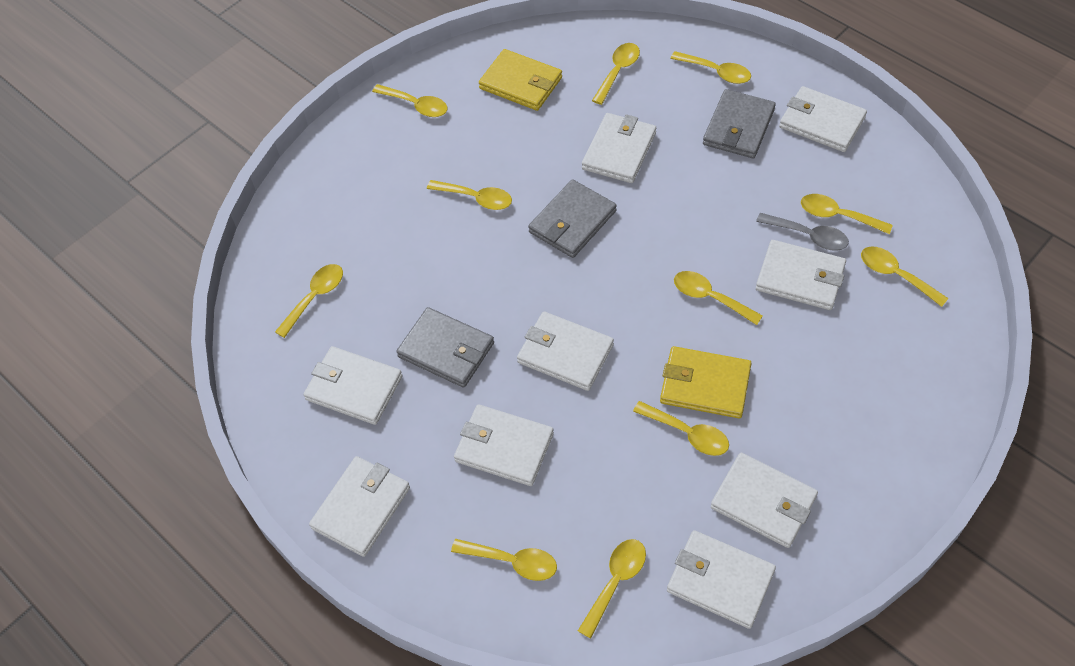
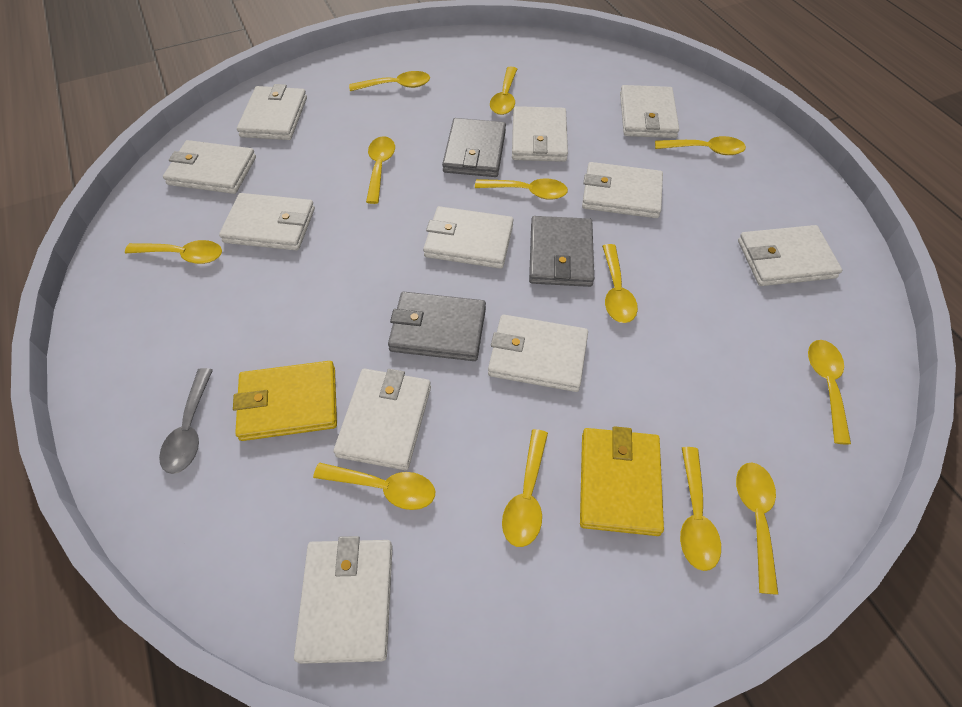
white wallet: 9 -> 11
yellow spoon: 11 -> 12

